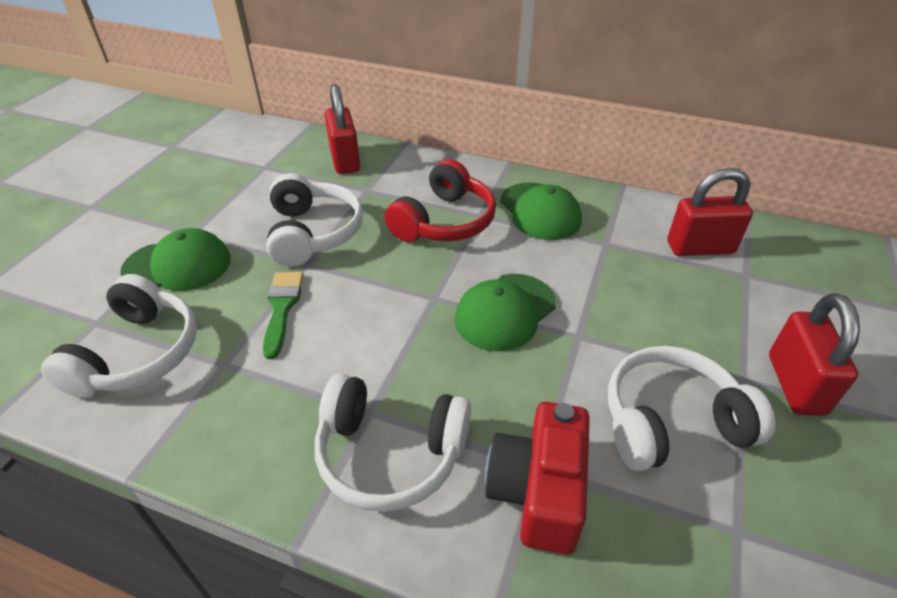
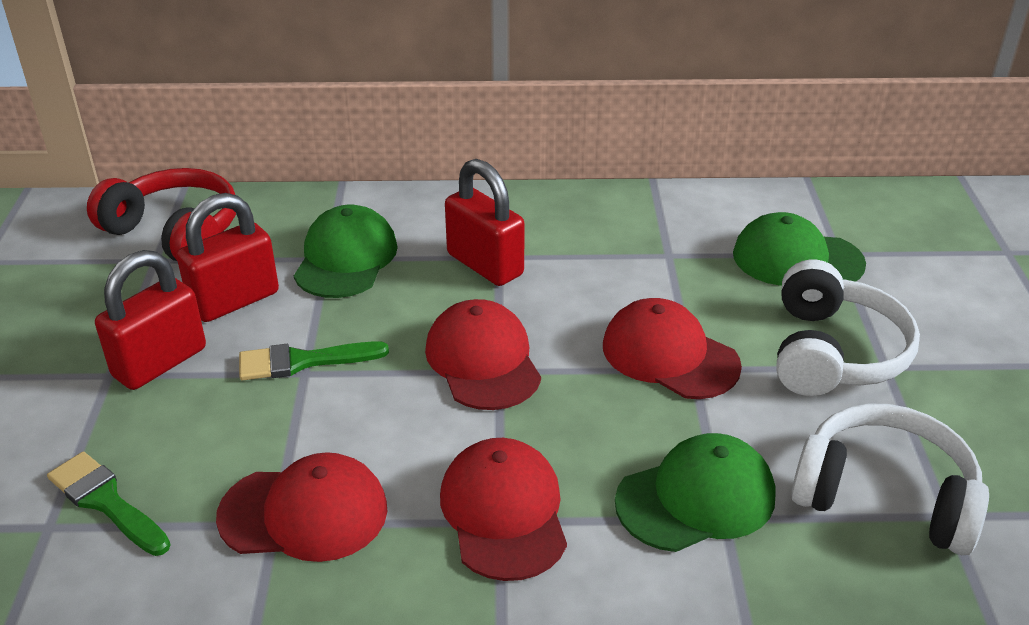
green brush: 1 -> 2
red camera: 1 -> 0
red cap: 0 -> 4
white headphones: 4 -> 2

